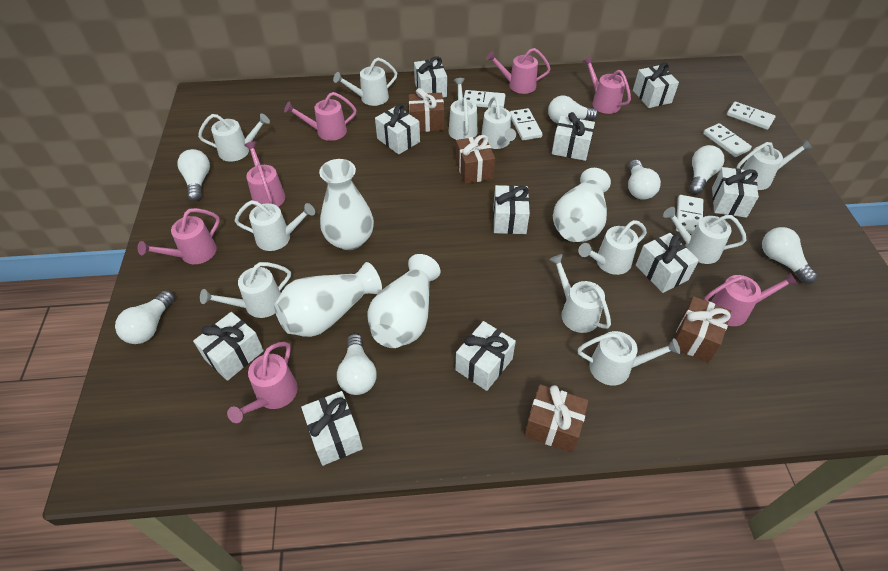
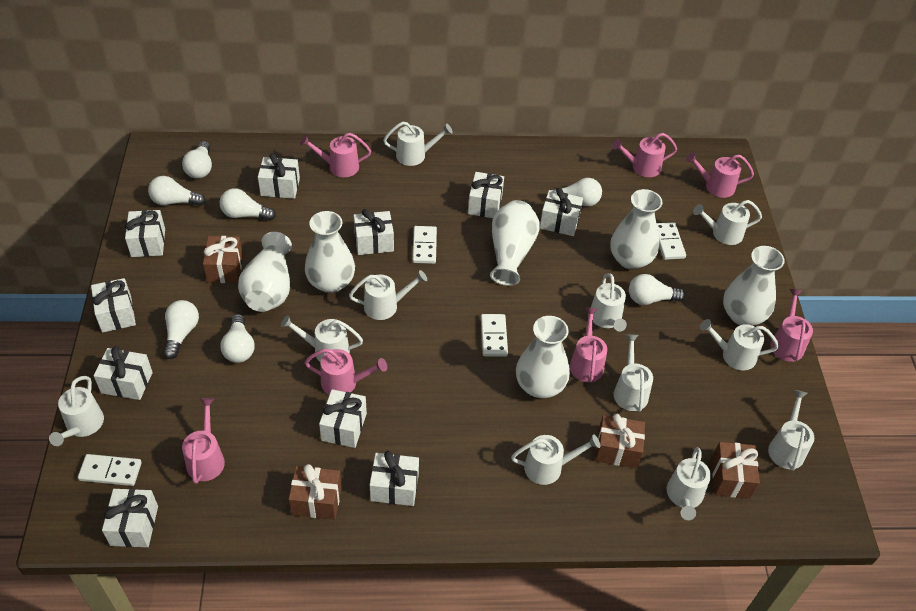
white domino: 5 -> 4
white vase: 4 -> 6

